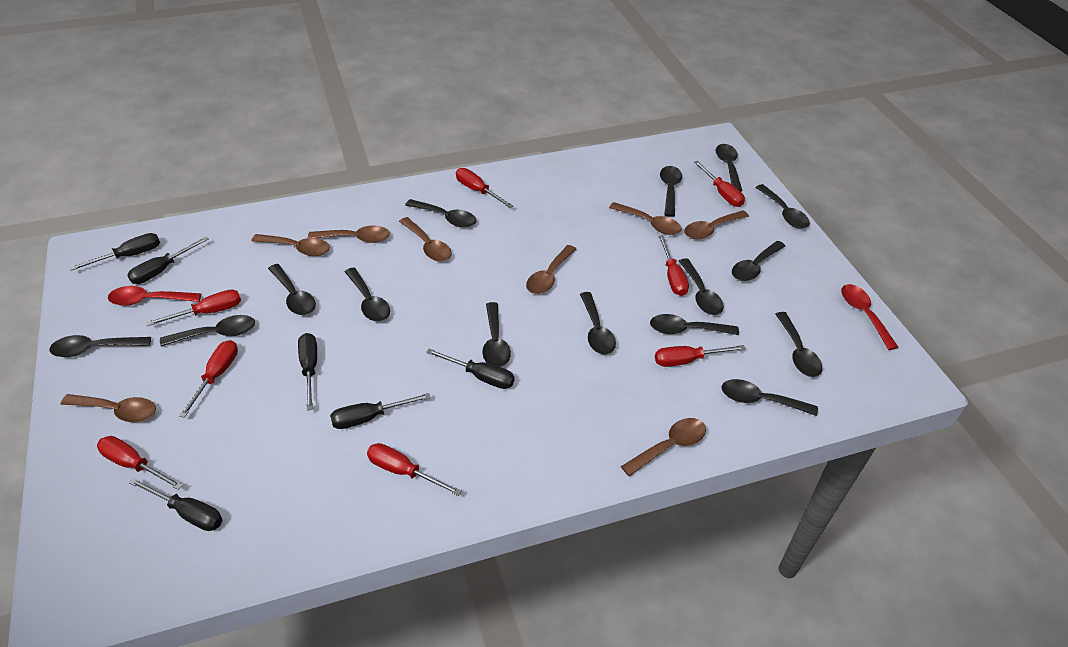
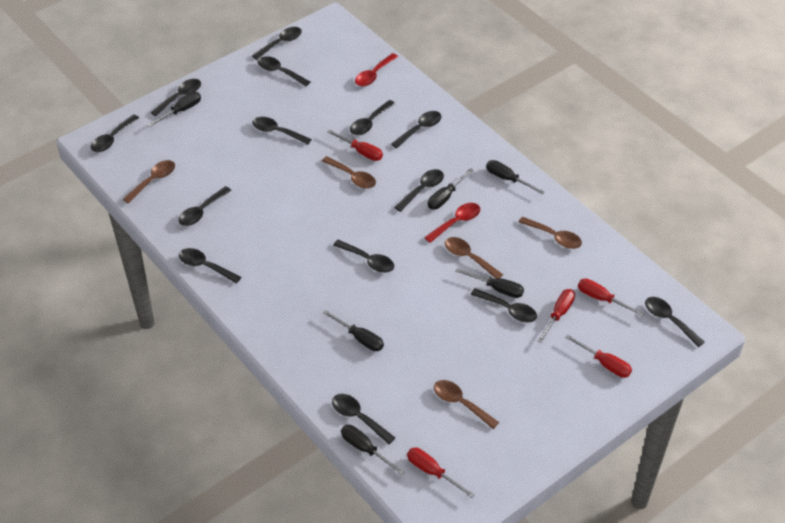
black spoon: 15 -> 14
brown spoon: 8 -> 5
red screwdriver: 8 -> 5

